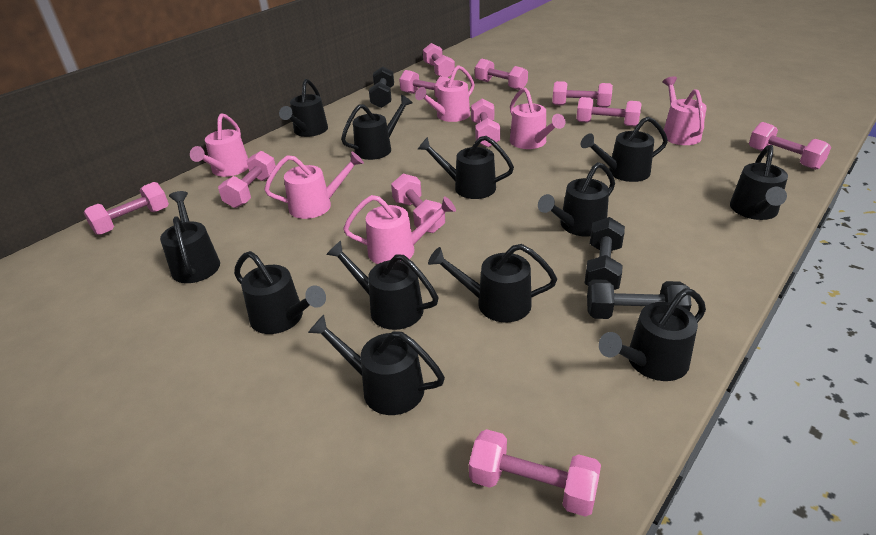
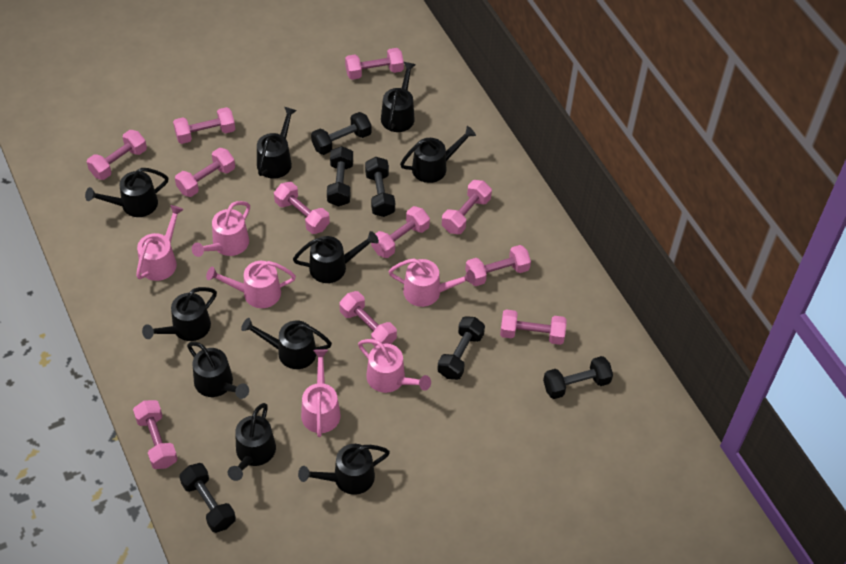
black dumbbell: 3 -> 6
black watering can: 12 -> 10

